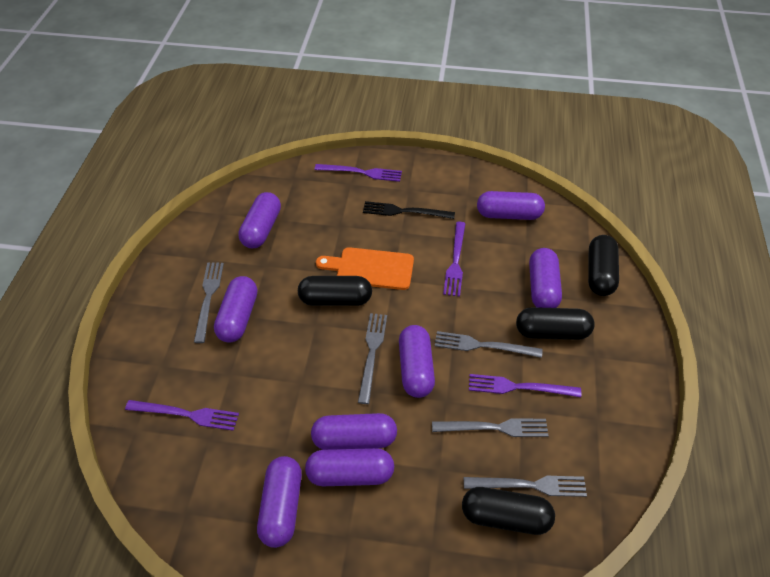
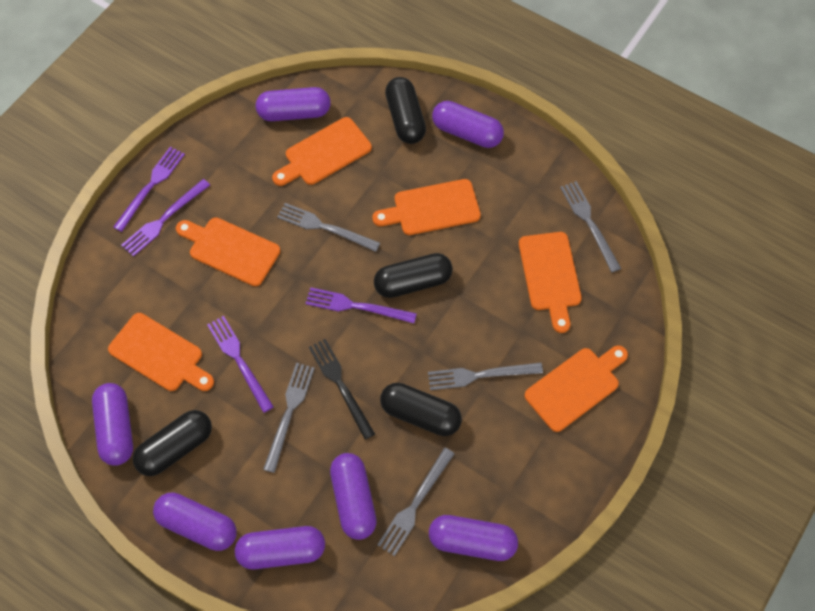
orange cutting board: 1 -> 6
purple capsule: 8 -> 7

